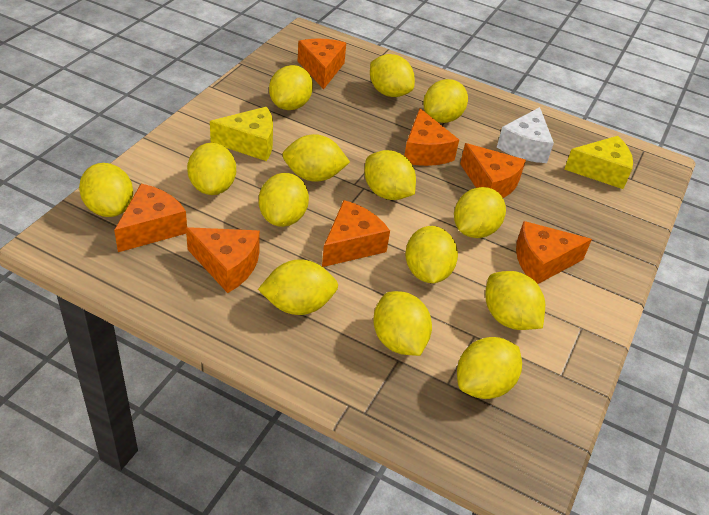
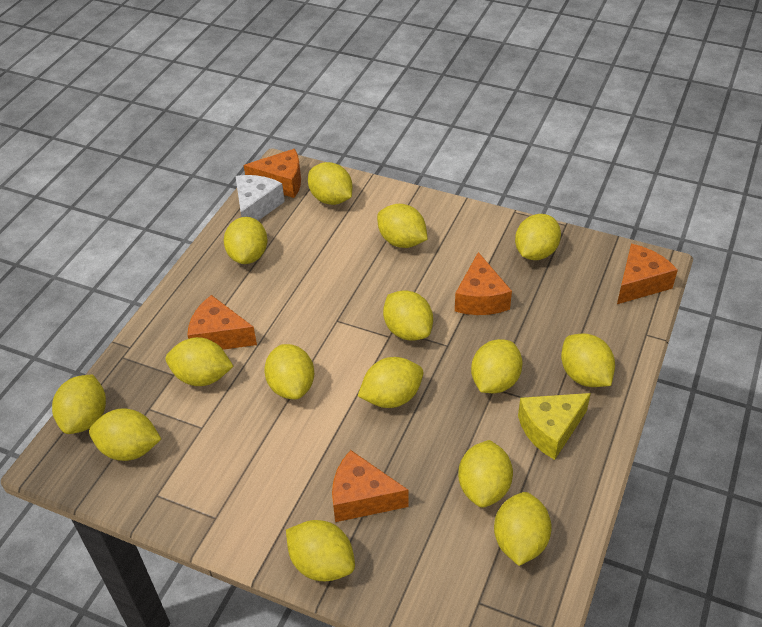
orange cheese: 7 -> 5
yellow cheese: 2 -> 1
yellow lemon: 14 -> 15

